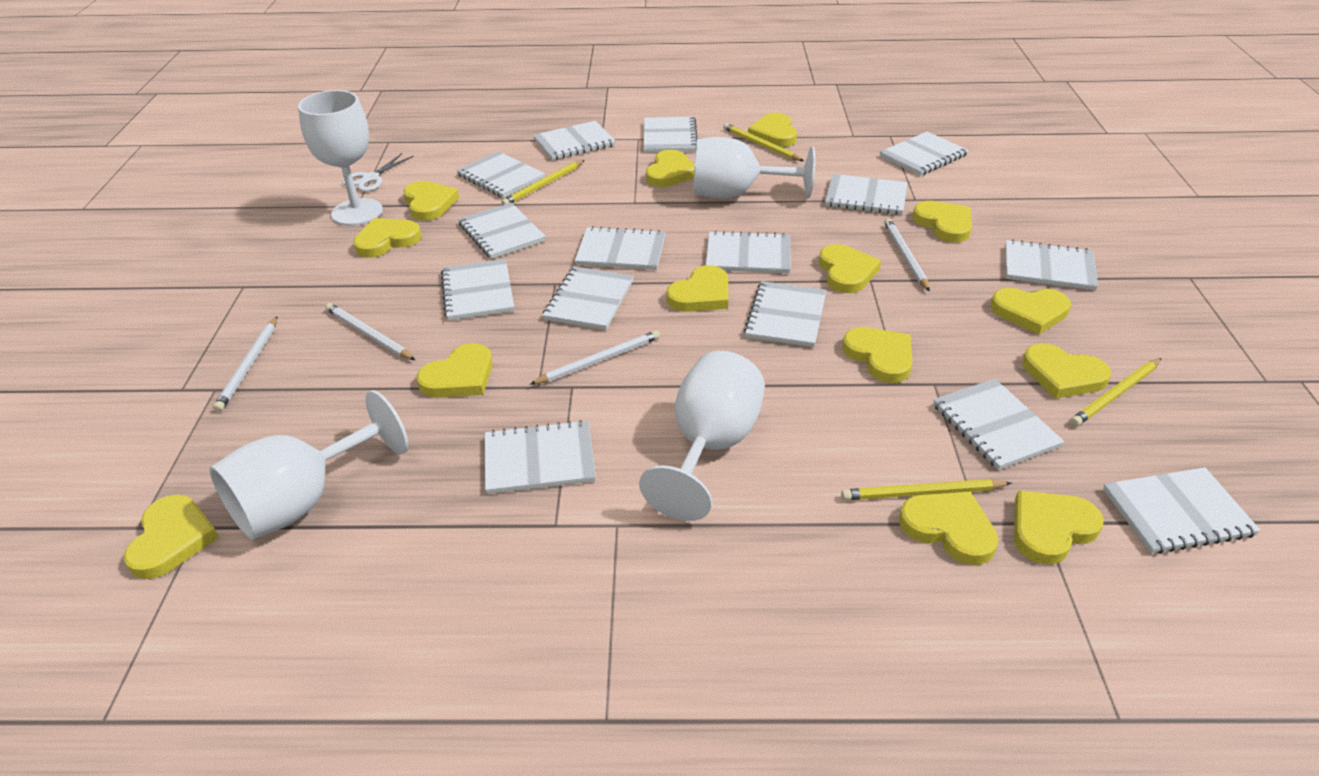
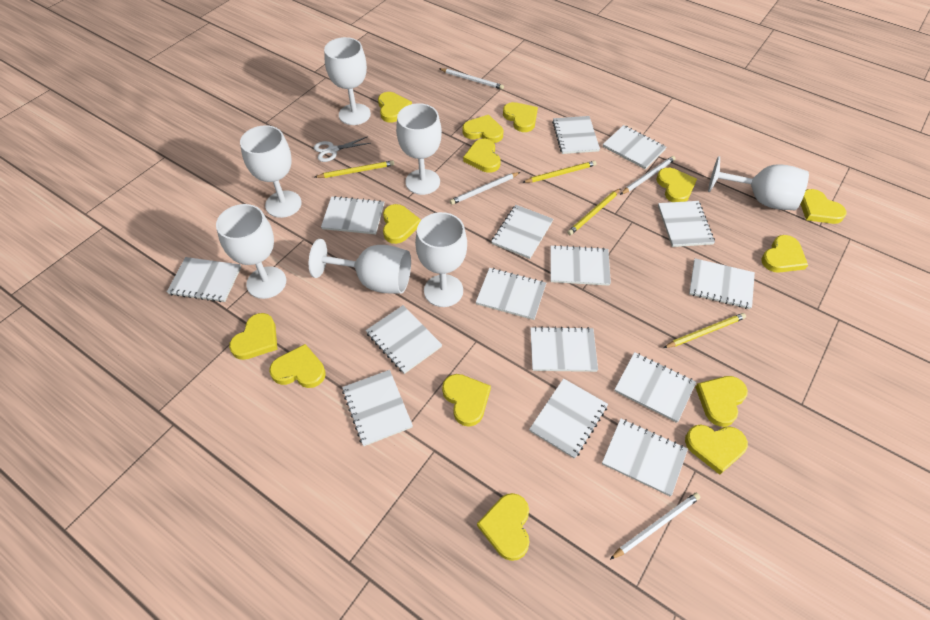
white goblet: 4 -> 7

